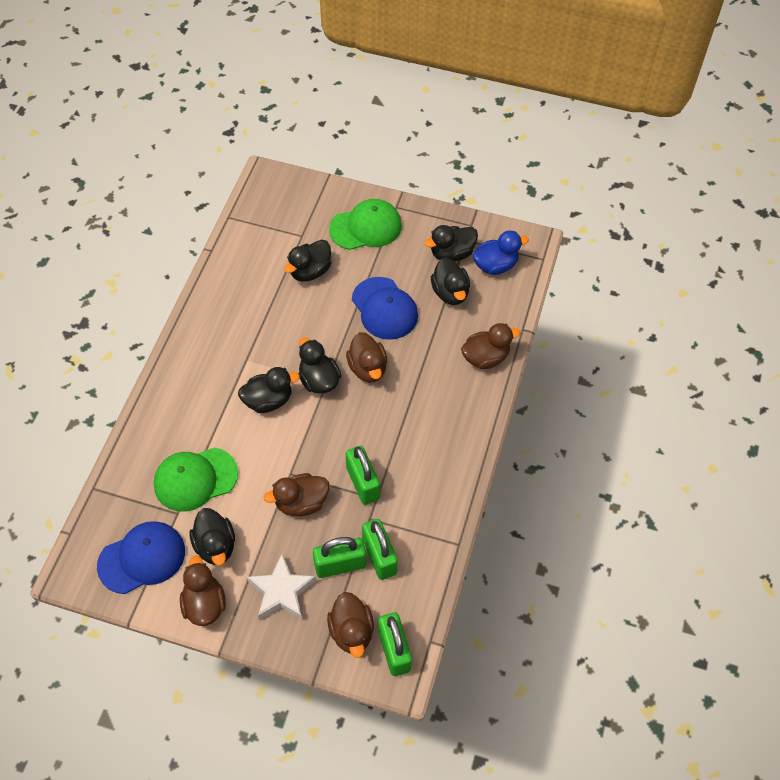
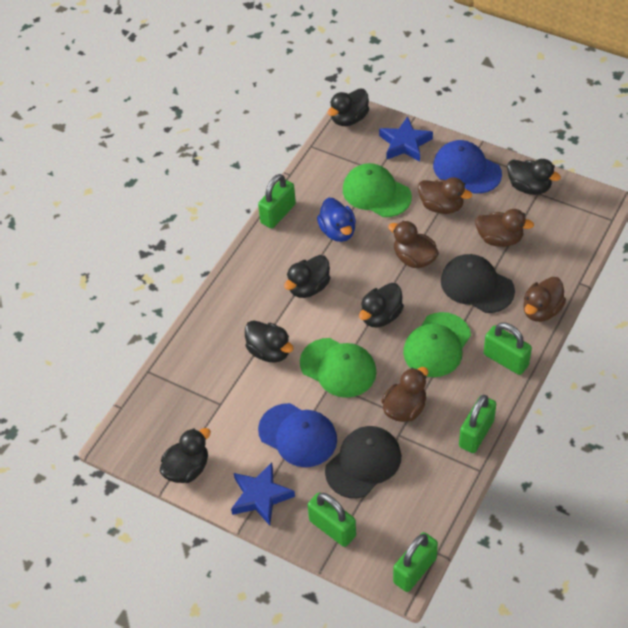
black cap: 0 -> 2
blue star: 0 -> 2
green cap: 2 -> 3
green padlock: 4 -> 5
white star: 1 -> 0

